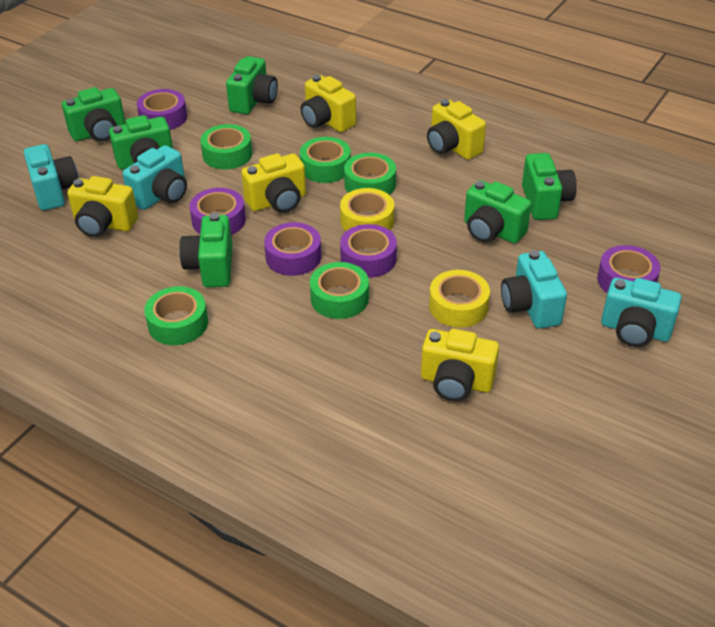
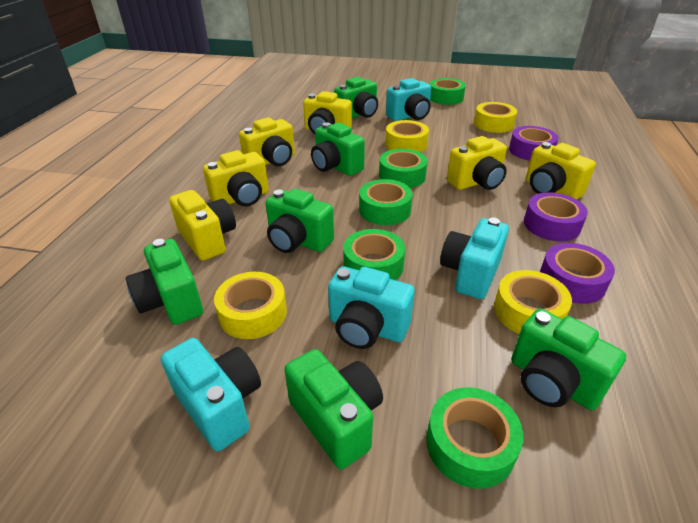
purple tape: 5 -> 3
yellow camera: 5 -> 6
yellow tape: 2 -> 4

